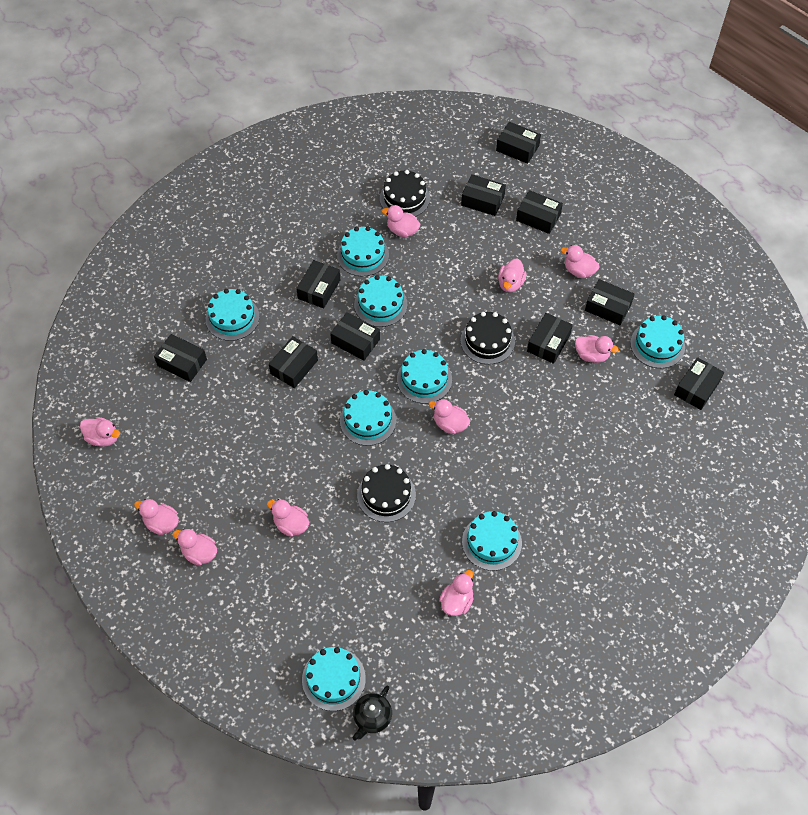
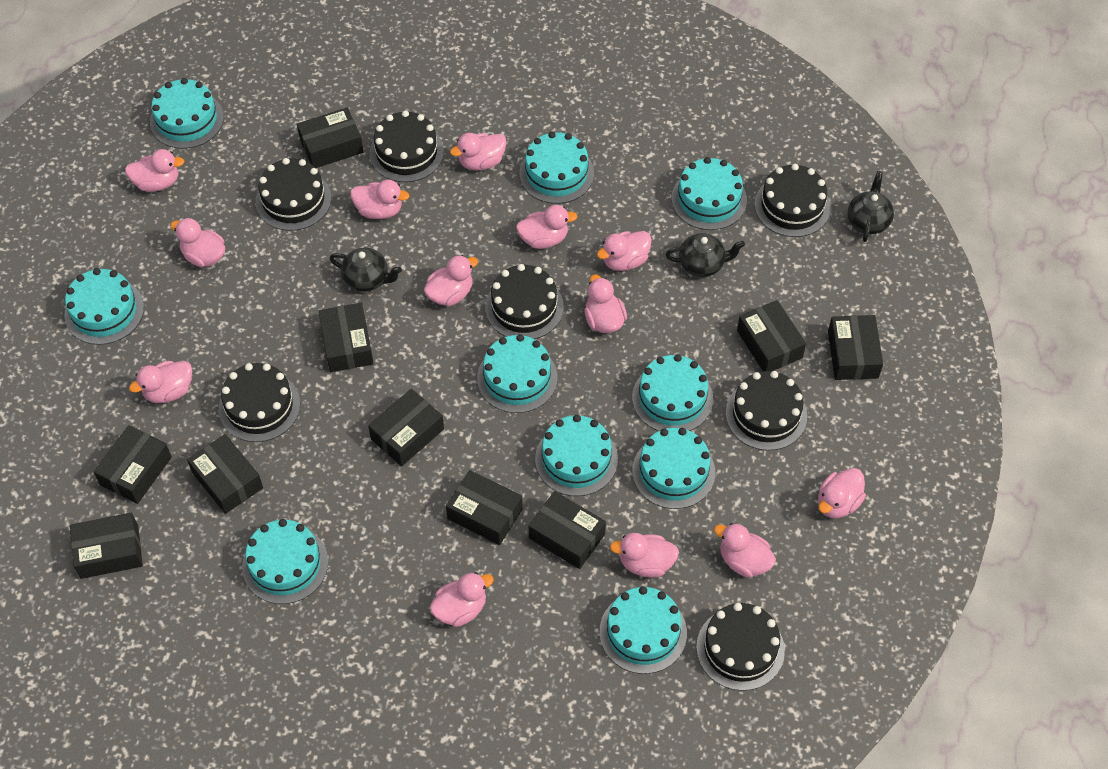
black cake: 3 -> 7
black teapot: 1 -> 3
pink duck: 10 -> 13
turquoise cake: 8 -> 10

